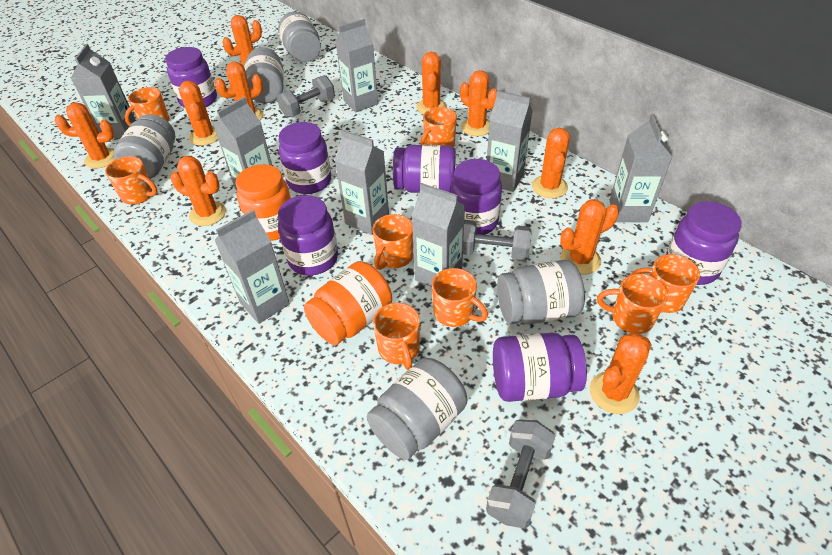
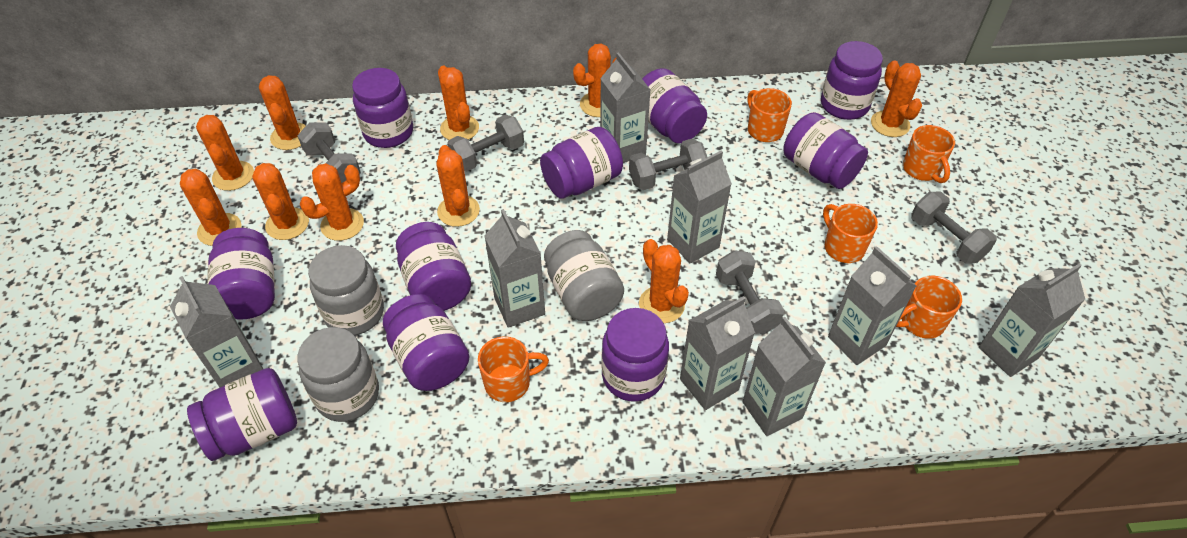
grey dumbbell: 3 -> 5
grey jar: 5 -> 3
orange jar: 2 -> 0
orange mug: 8 -> 5
purple jar: 7 -> 10

